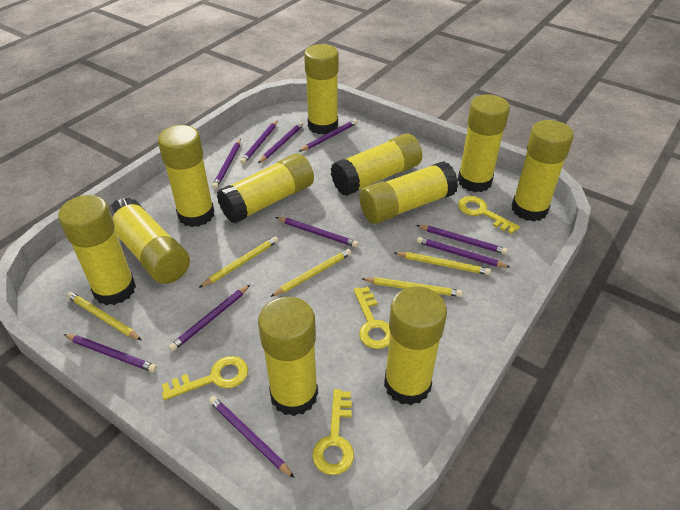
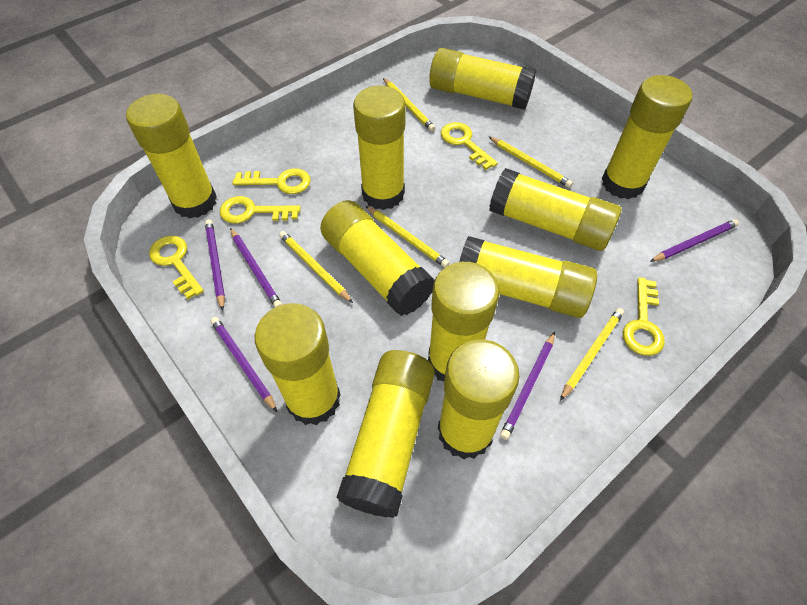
purple pencil: 10 -> 5
yellow key: 4 -> 5

